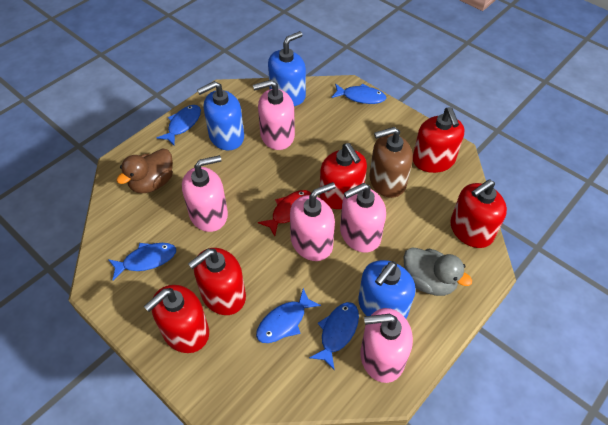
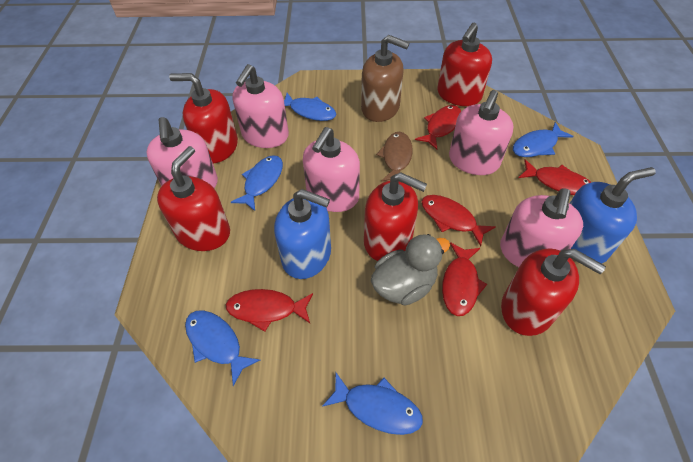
blue soap dispenser: 3 -> 2
brown duck: 1 -> 0
brown fish: 0 -> 1
red fish: 1 -> 5

